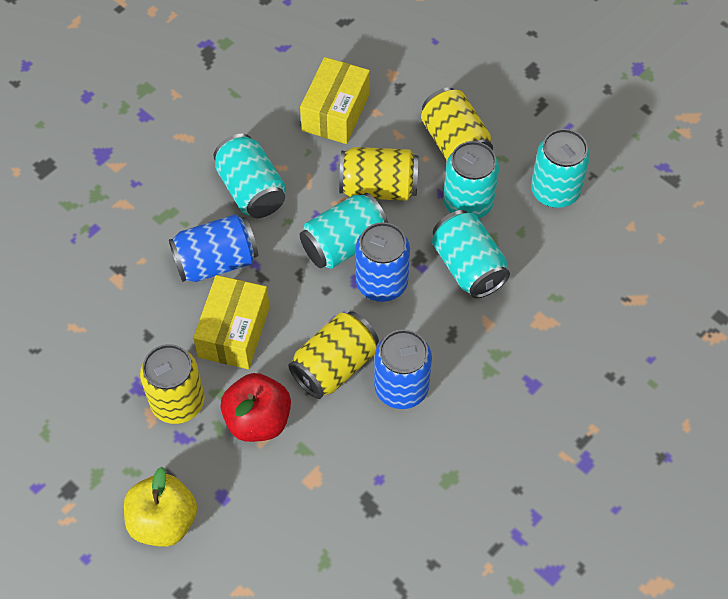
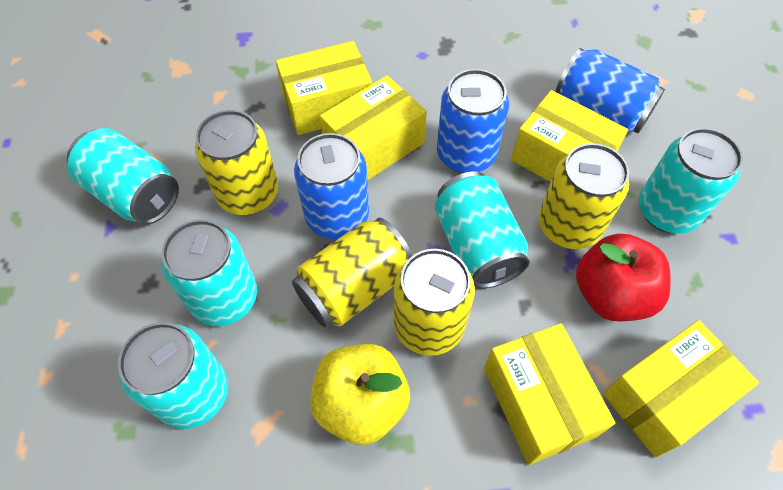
yellow box: 2 -> 5

